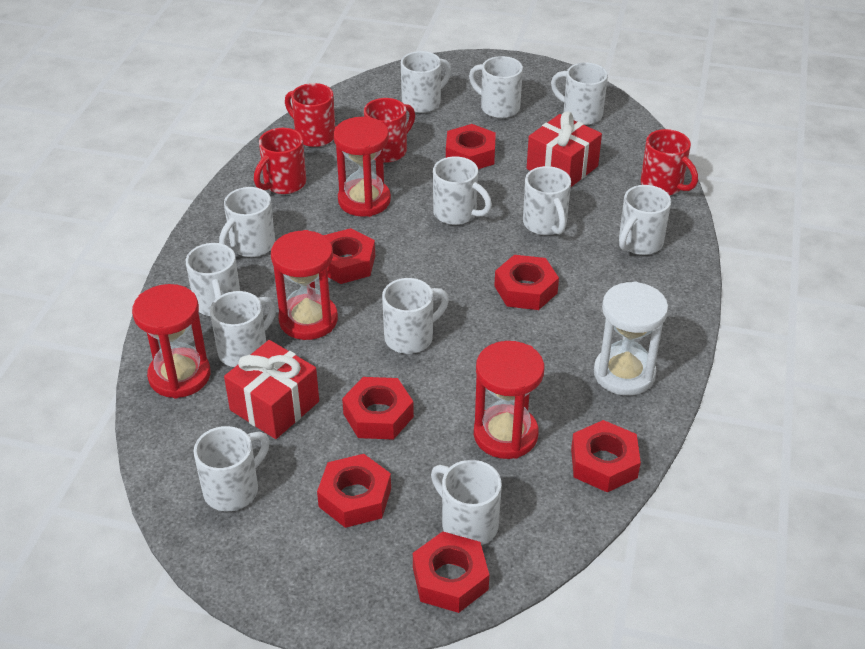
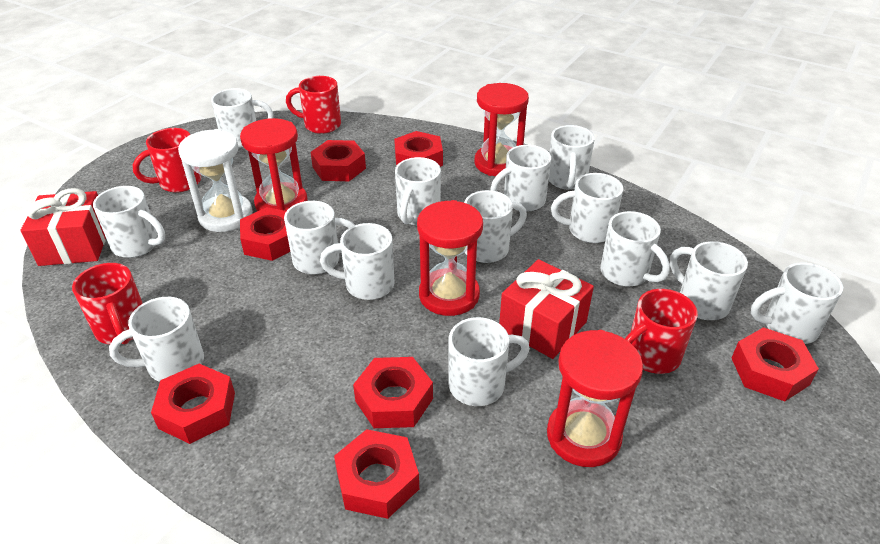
white mug: 12 -> 14

